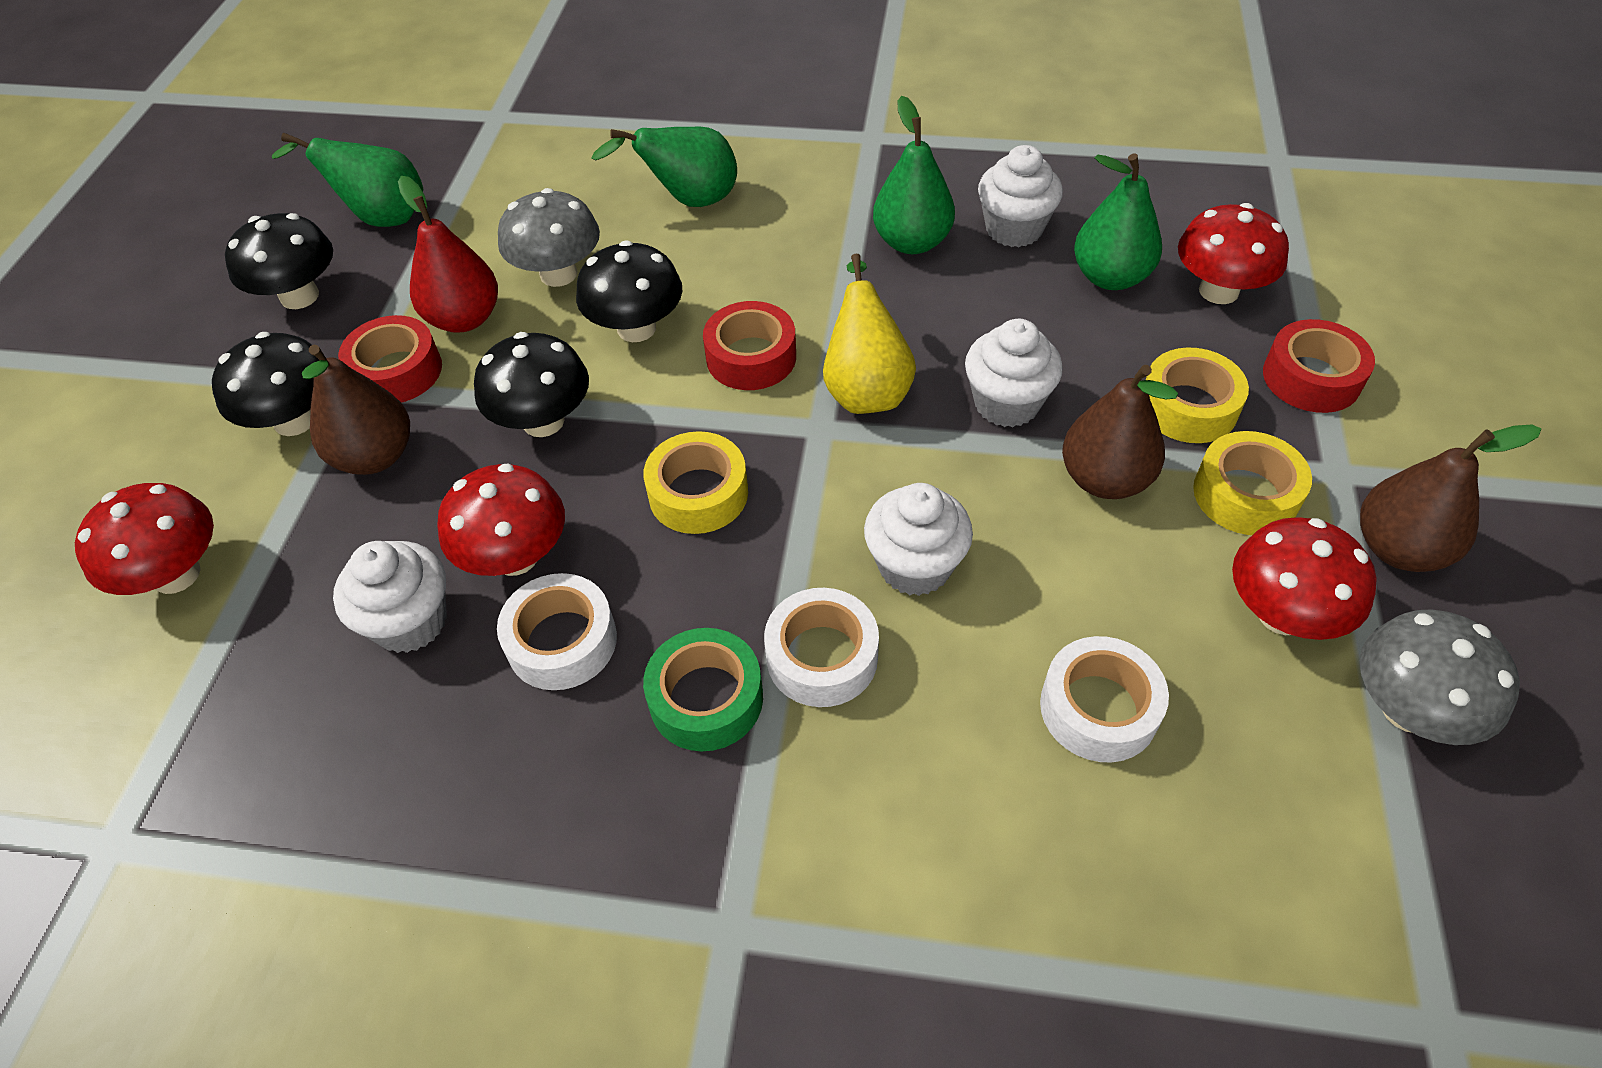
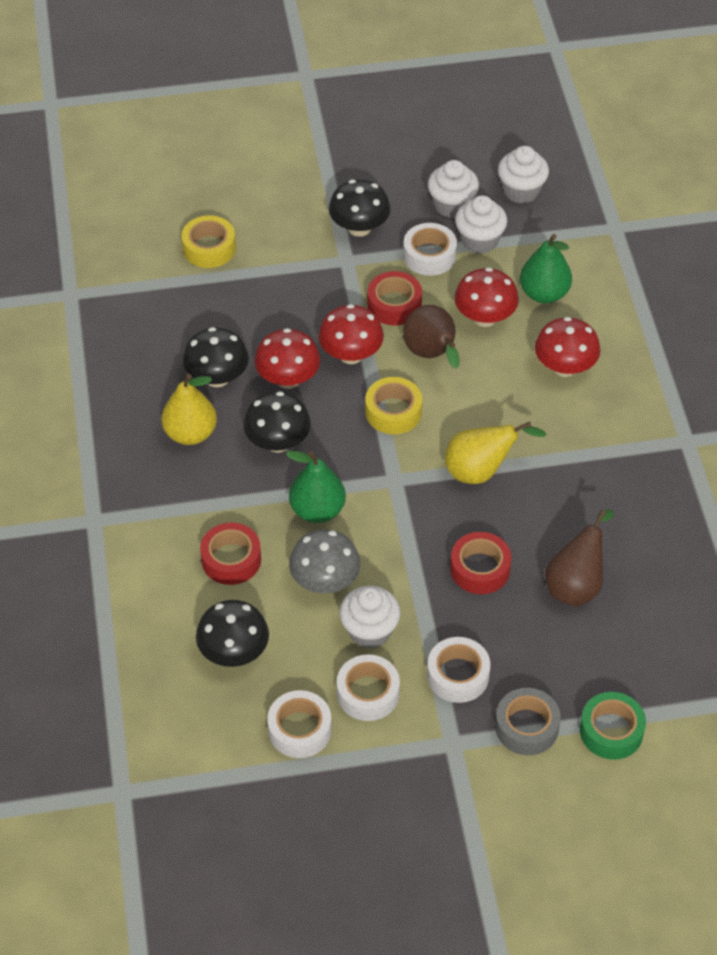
brown pear: 3 -> 2
green pear: 4 -> 2
grey mushroom: 2 -> 1
grey tape: 0 -> 1
red pear: 1 -> 0
white tape: 3 -> 4
yellow pear: 1 -> 2
yellow tape: 3 -> 2

